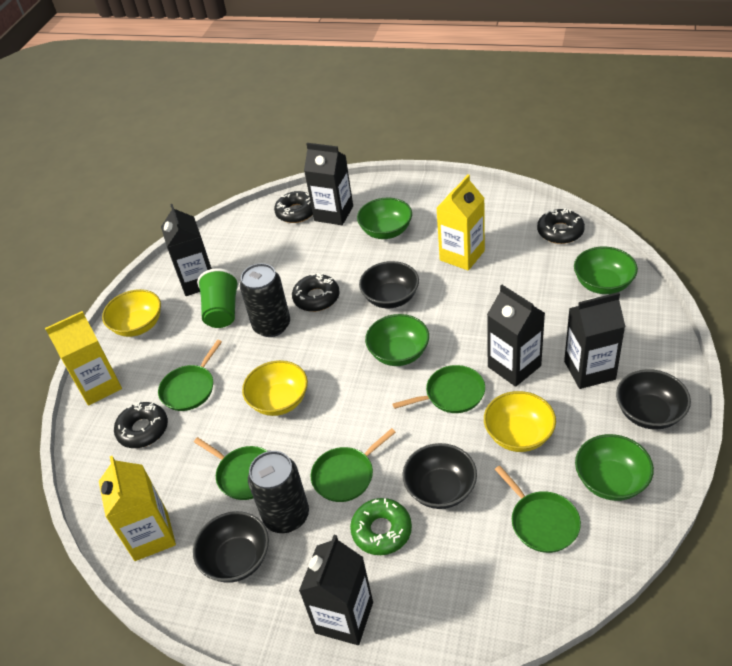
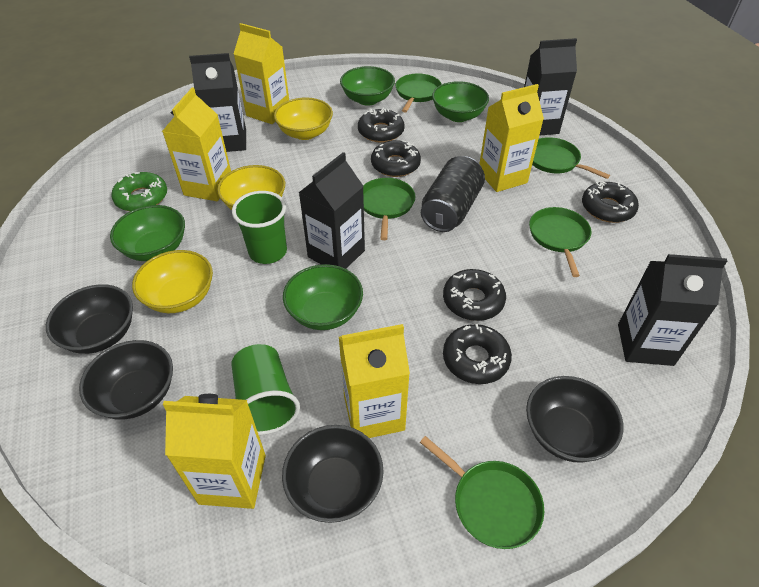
black can: 2 -> 1
black carton: 5 -> 4
black donut: 4 -> 5
green cup: 1 -> 2
yellow carton: 3 -> 5

